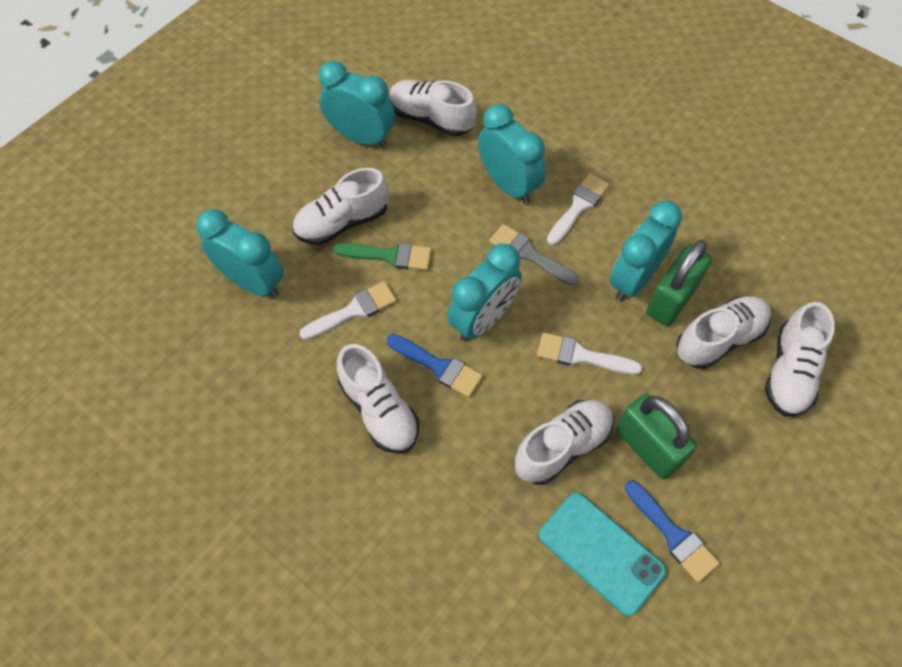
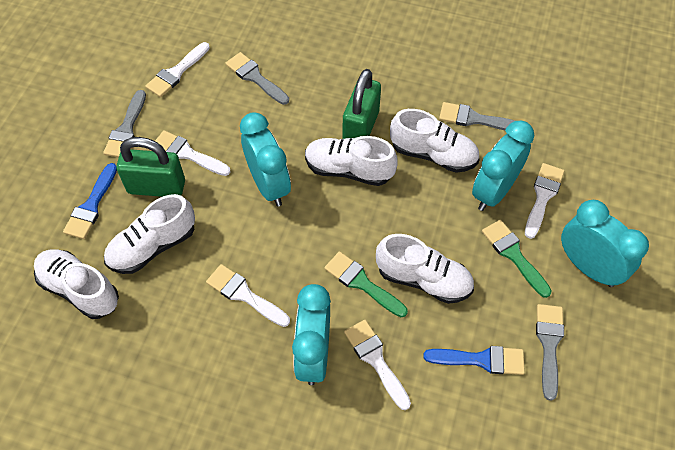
green brush: 1 -> 2
grey brush: 1 -> 4
turquoise clock: 5 -> 4
turquoise phone: 1 -> 0
white brush: 3 -> 5
white shoe: 6 -> 5

